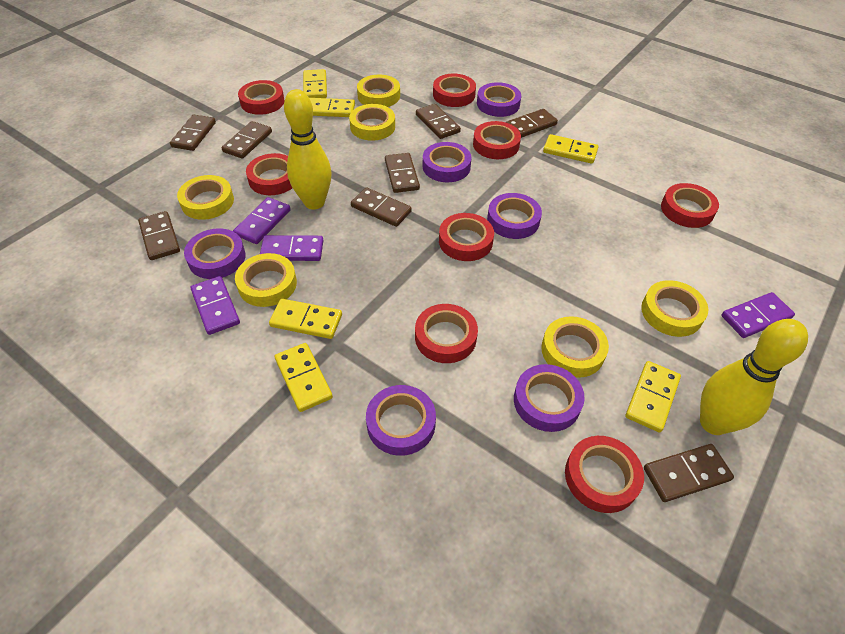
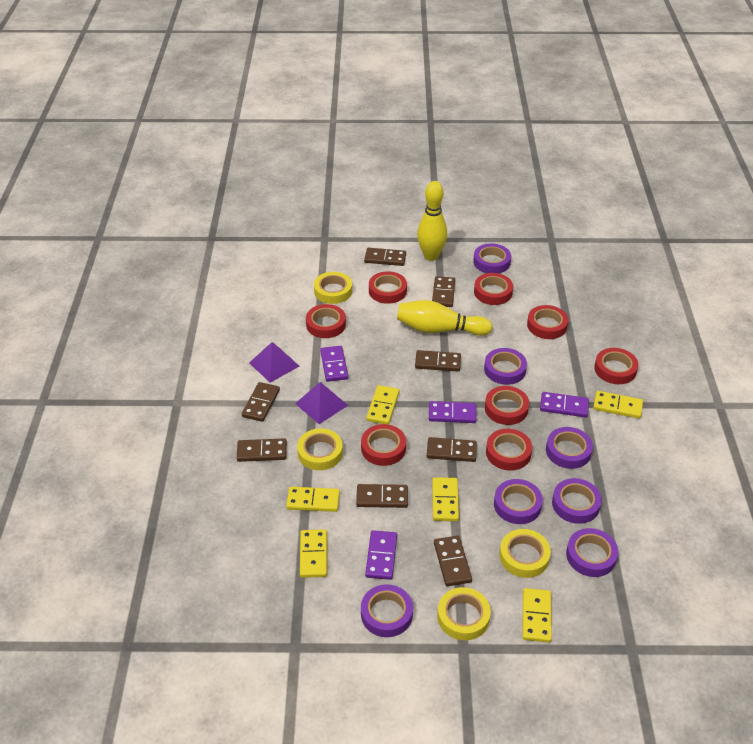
purple pyramid: 0 -> 2
purple tape: 6 -> 7
yellow tape: 6 -> 4

